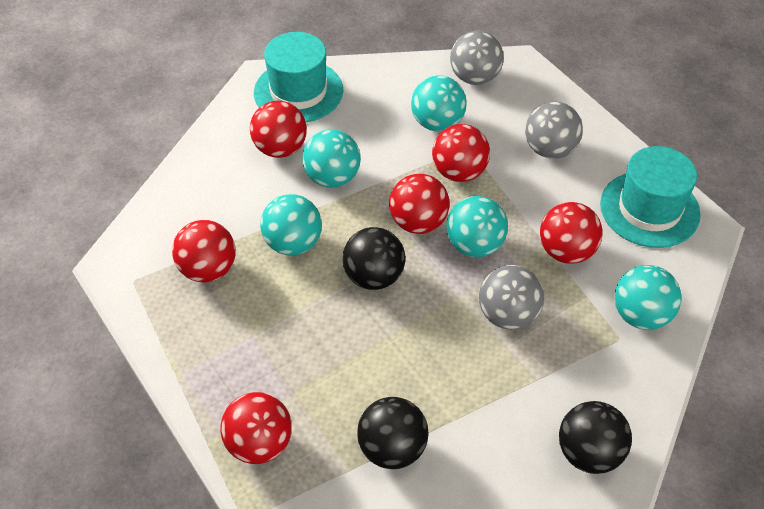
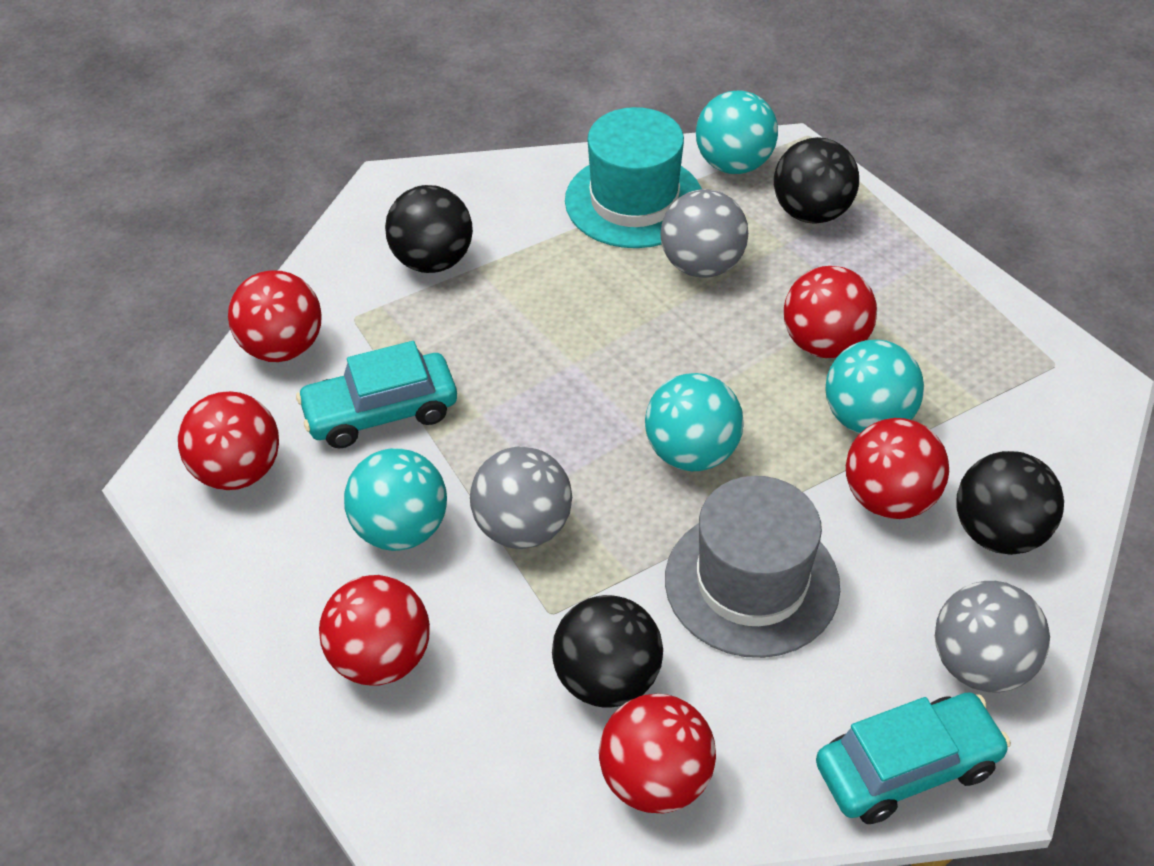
black ball: 3 -> 4
grey hat: 0 -> 1
turquoise ball: 5 -> 4
turquoise car: 0 -> 2
turquoise hat: 2 -> 1

